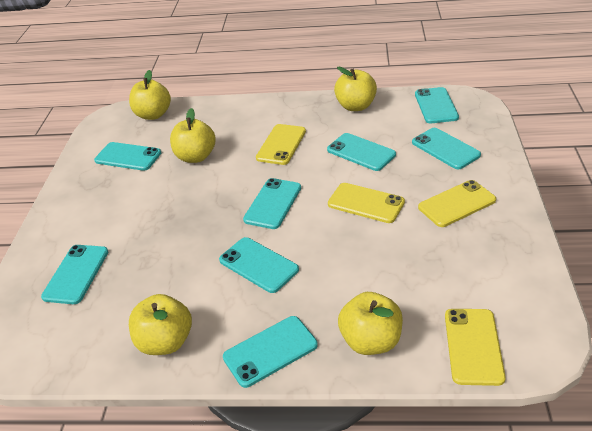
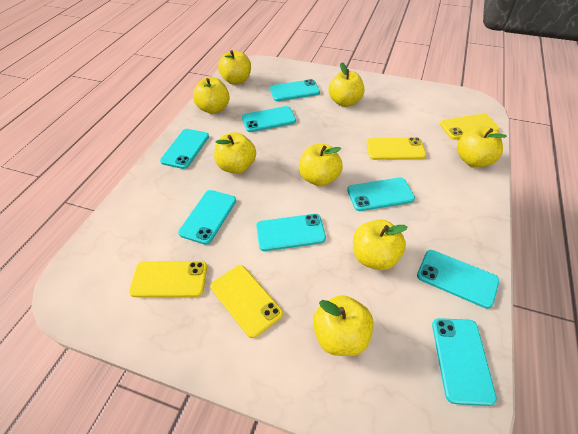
yellow apple: 5 -> 8

